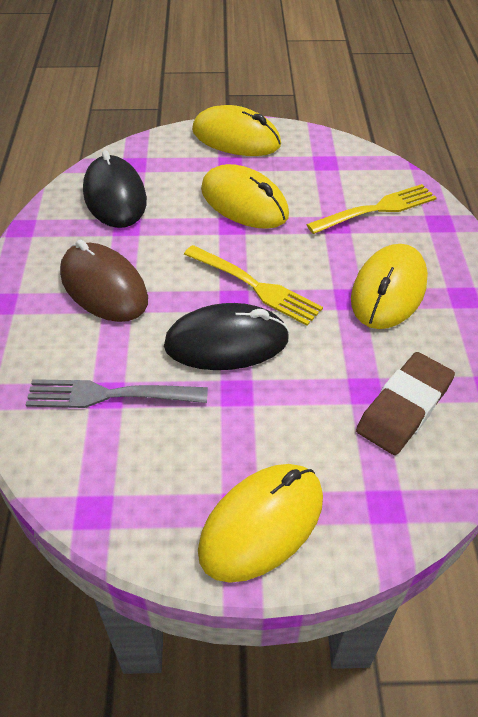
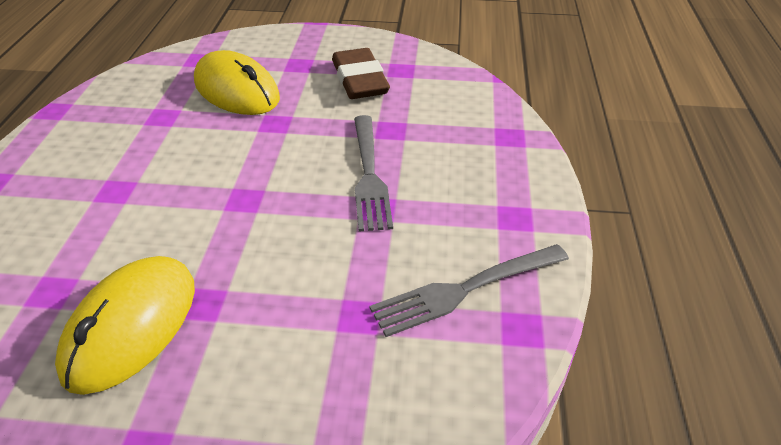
black mouse: 2 -> 0
brown mouse: 1 -> 0
grey fork: 1 -> 2
yellow fork: 2 -> 0
yellow mouse: 4 -> 2

